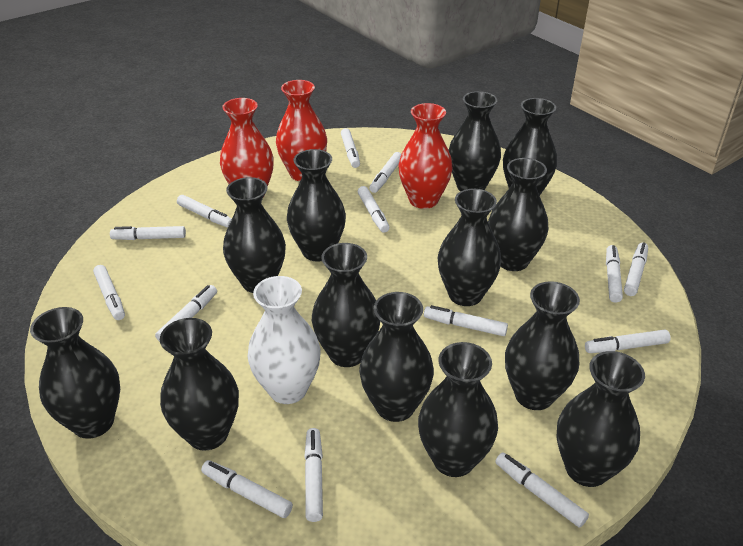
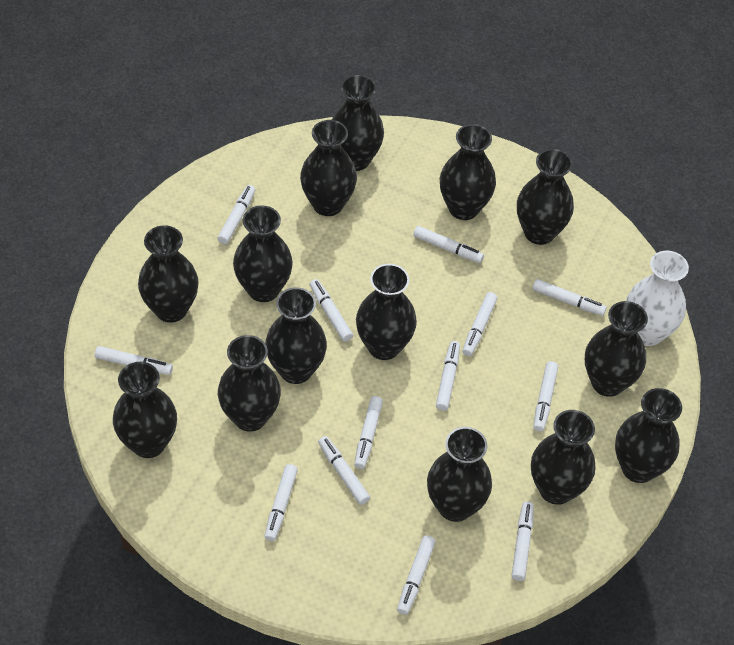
black vase: 13 -> 14
red vase: 3 -> 0
white marker: 14 -> 13

